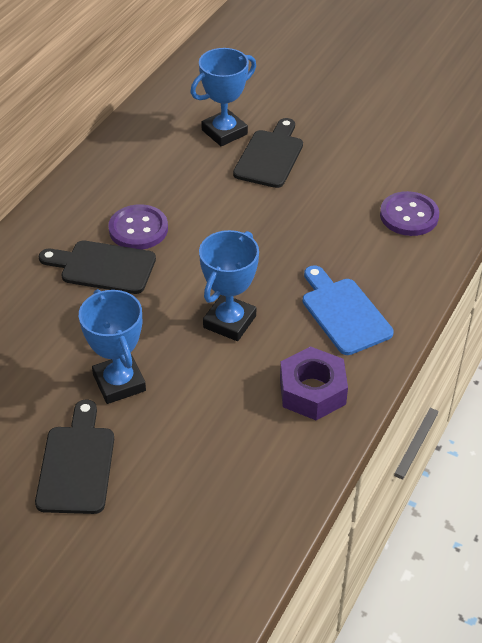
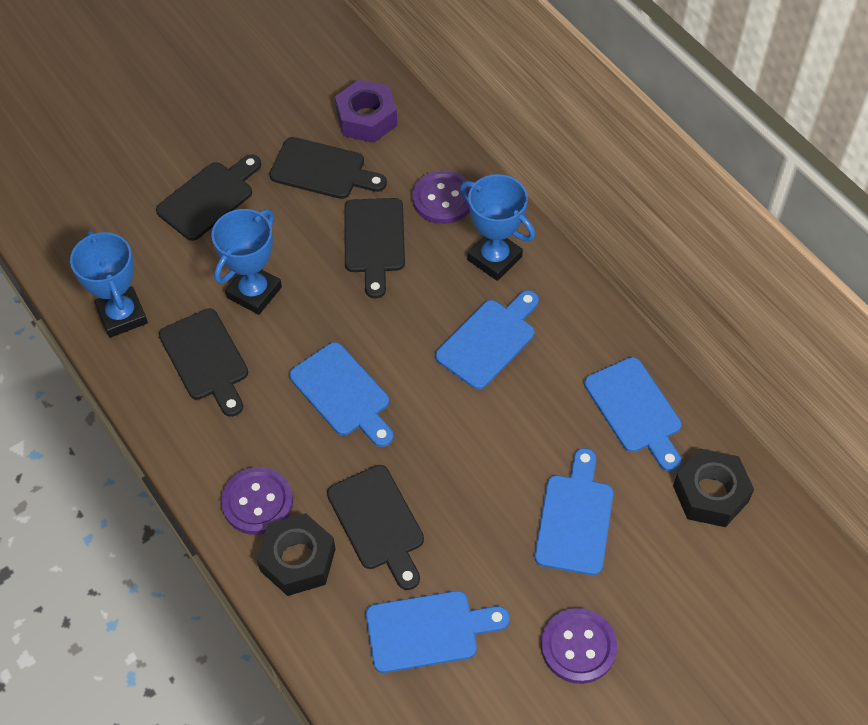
black cutting board: 3 -> 5
black nut: 0 -> 2
blue cutting board: 1 -> 5
purple button: 2 -> 3

